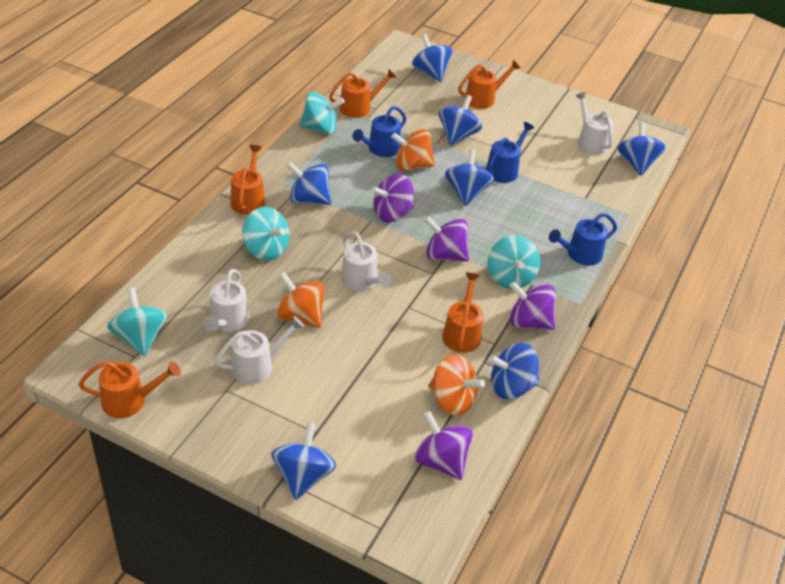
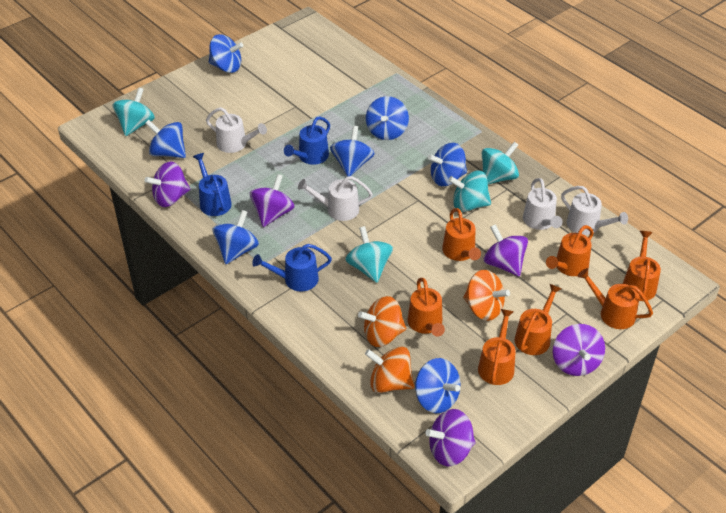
orange watering can: 5 -> 7
purple spinning top: 4 -> 5

